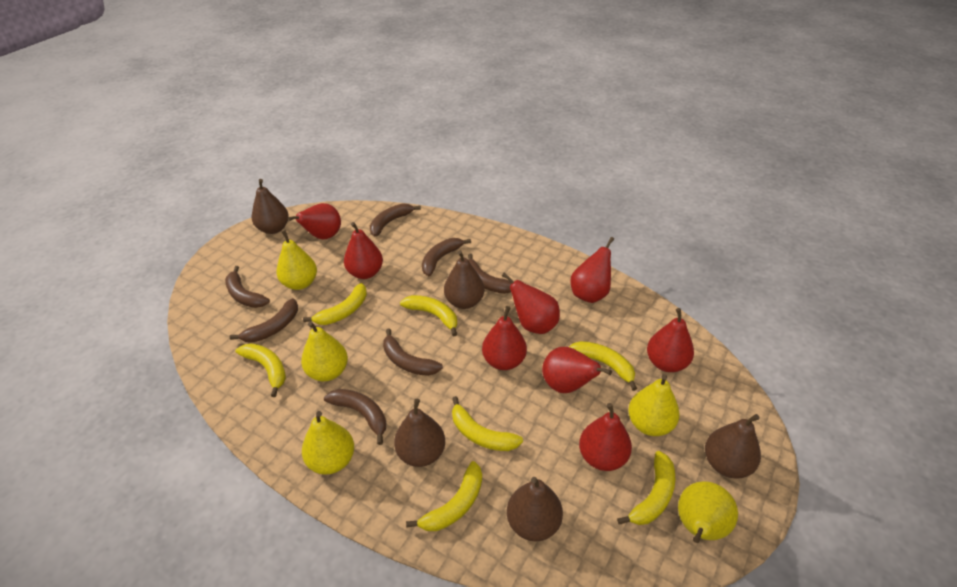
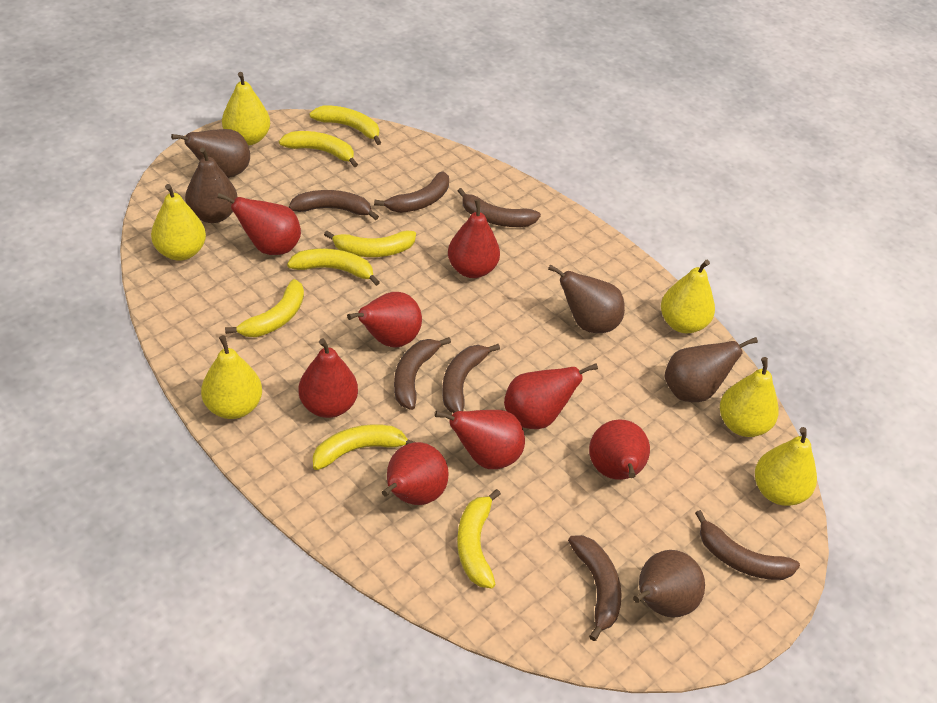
yellow pear: 5 -> 6

